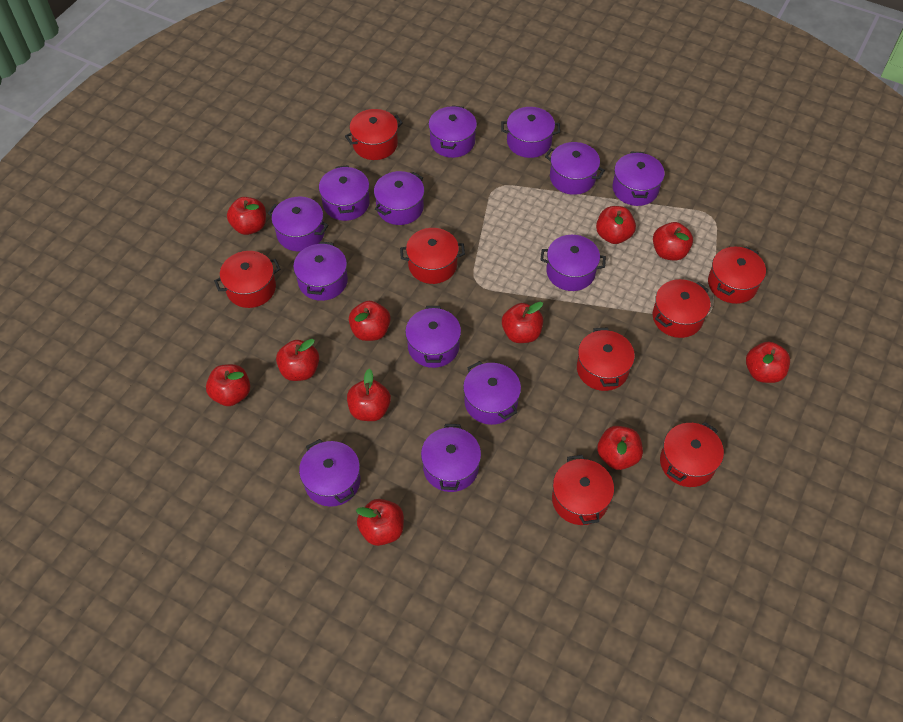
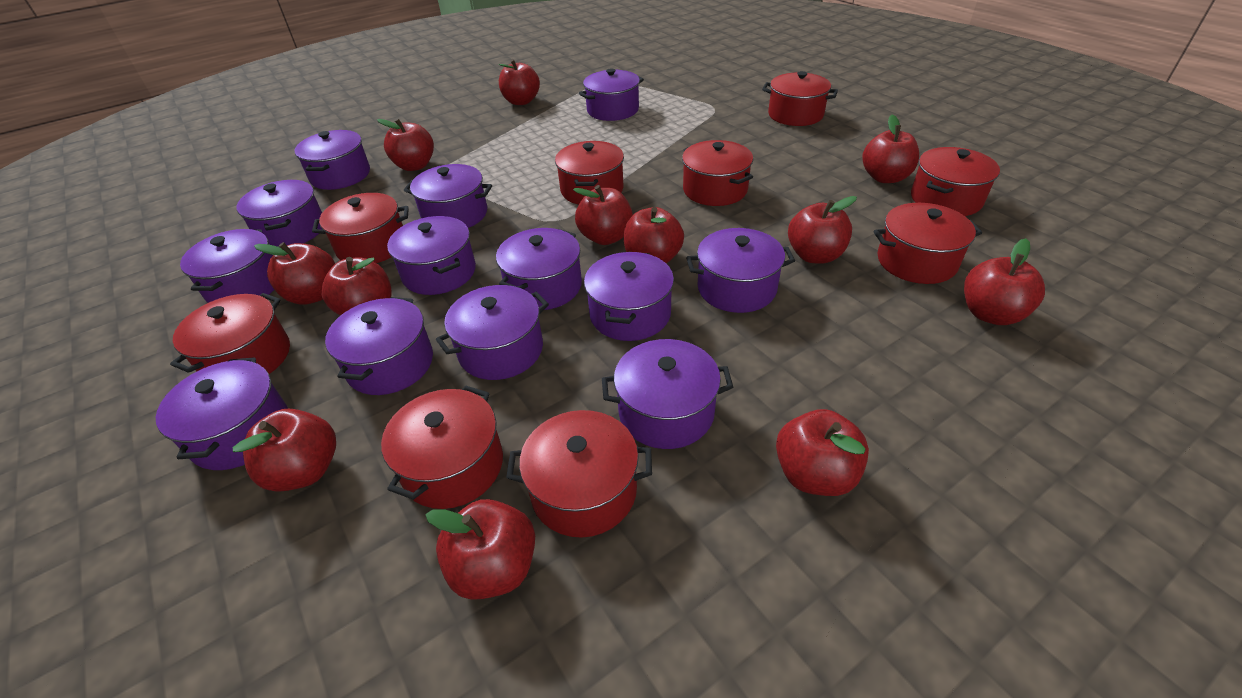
red apple: 11 -> 12
red pot: 8 -> 9

